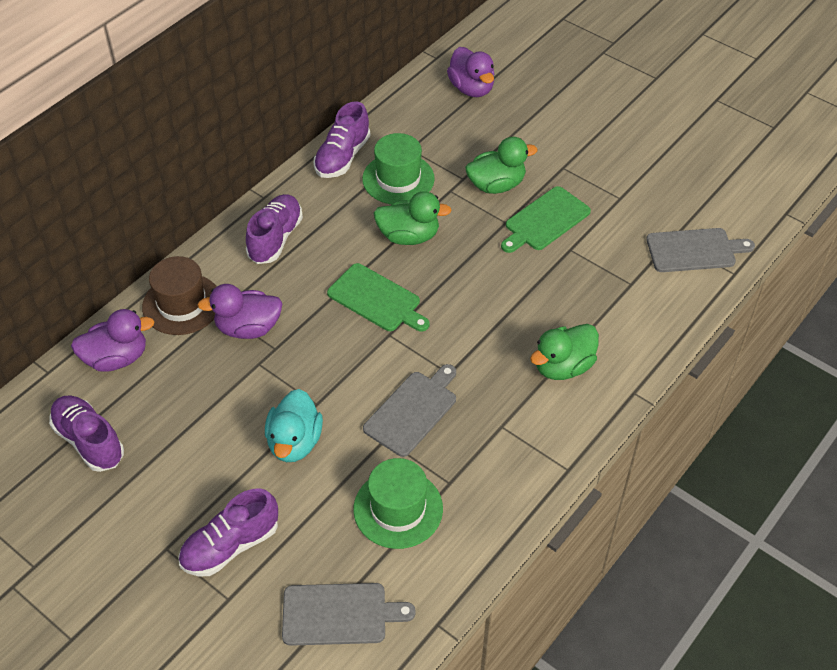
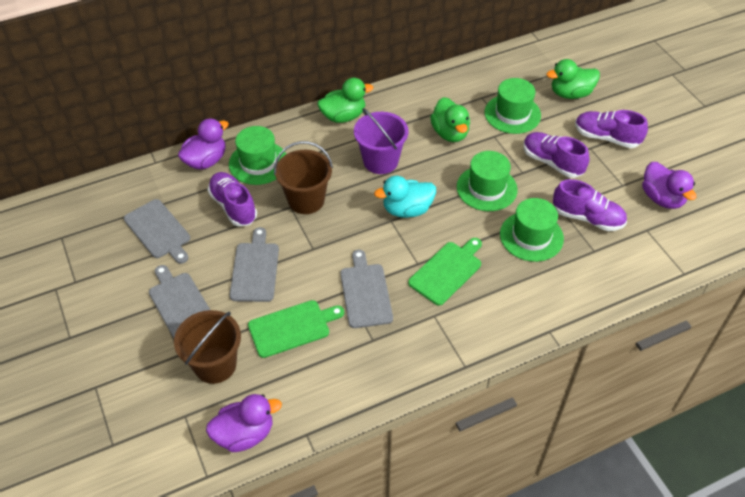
brown bucket: 0 -> 2
brown hat: 1 -> 0
green hat: 2 -> 4
grey cutting board: 3 -> 4
purple bucket: 0 -> 1

